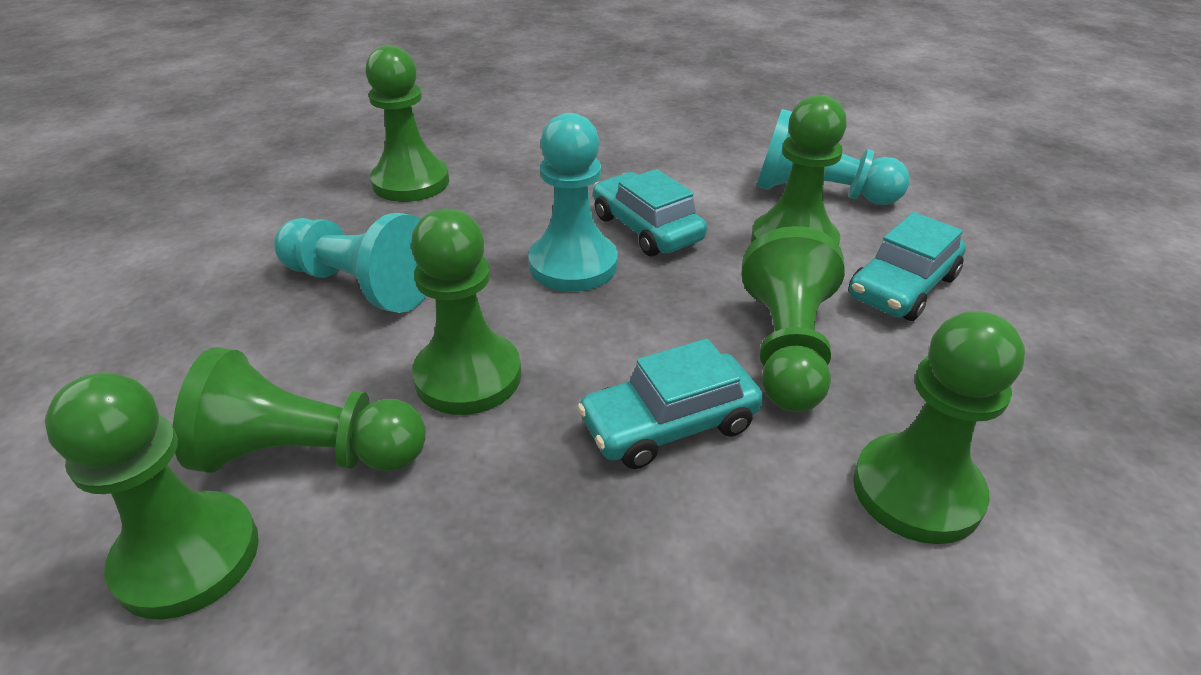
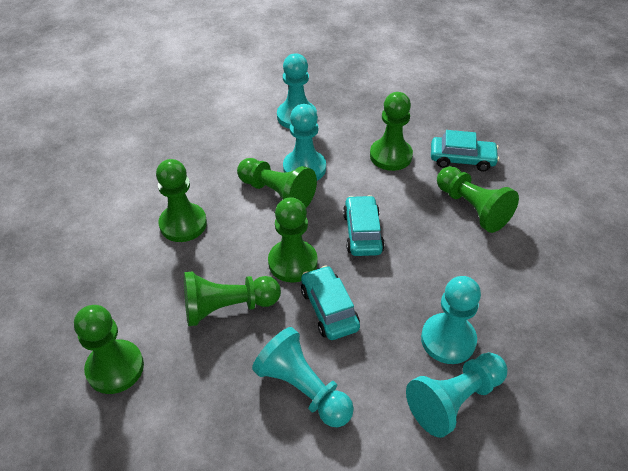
turquoise pawn: 3 -> 5

